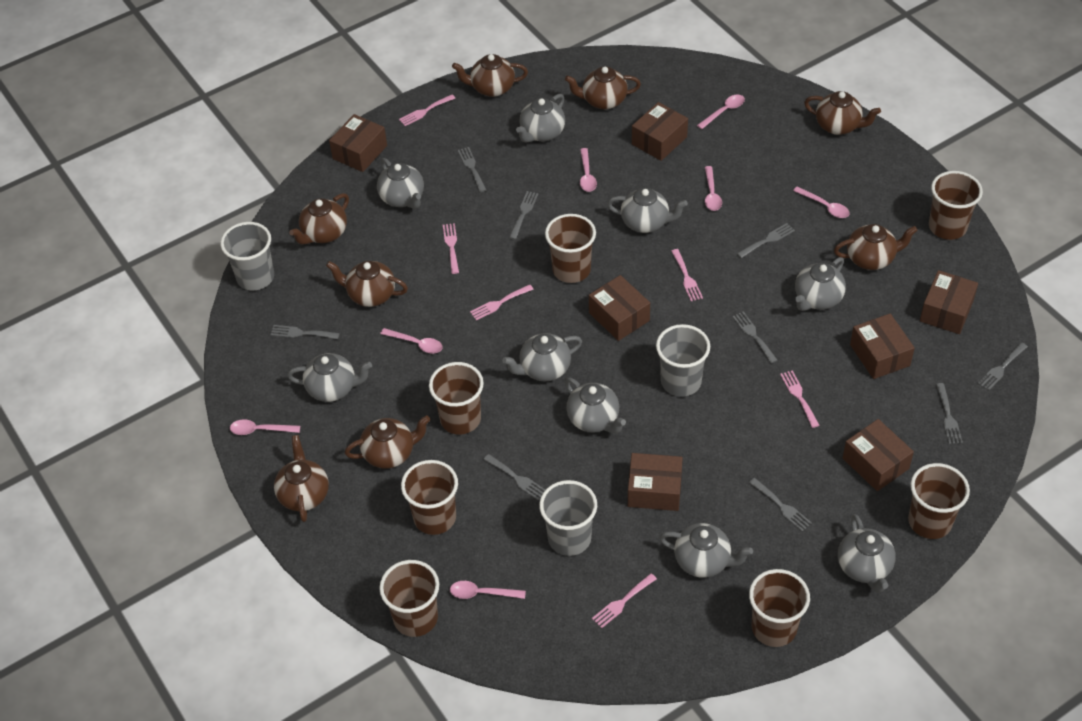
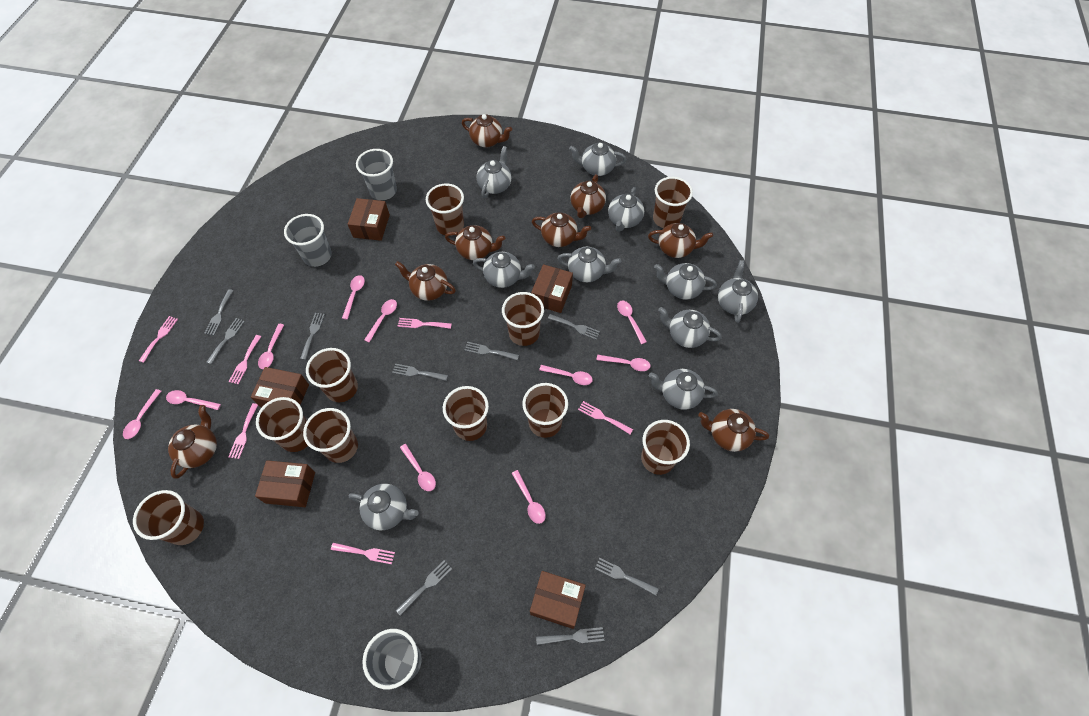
brown box: 7 -> 5
brown cup: 7 -> 10
grey teapot: 9 -> 10
pink spoon: 7 -> 10

